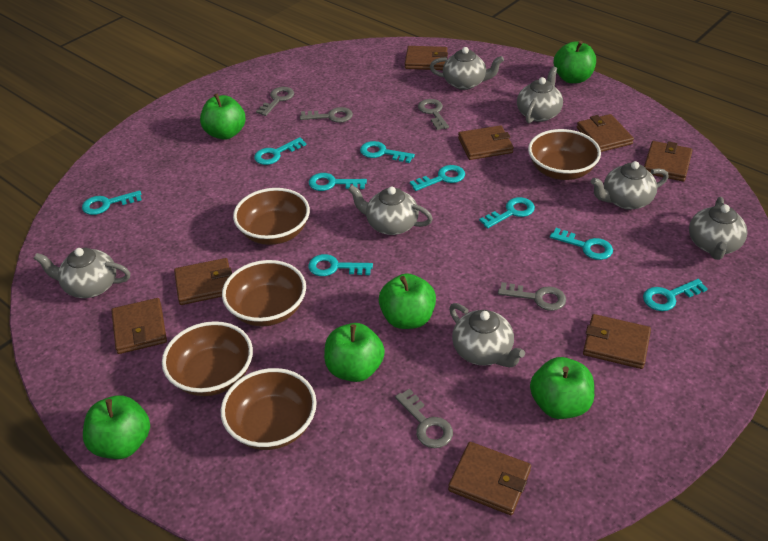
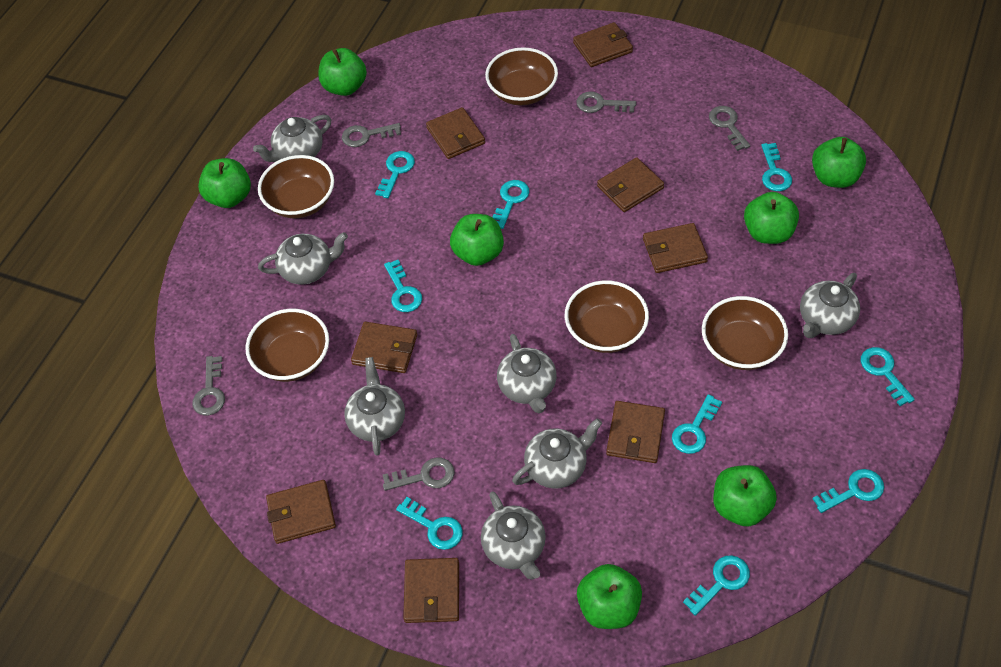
green apple: 6 -> 7

